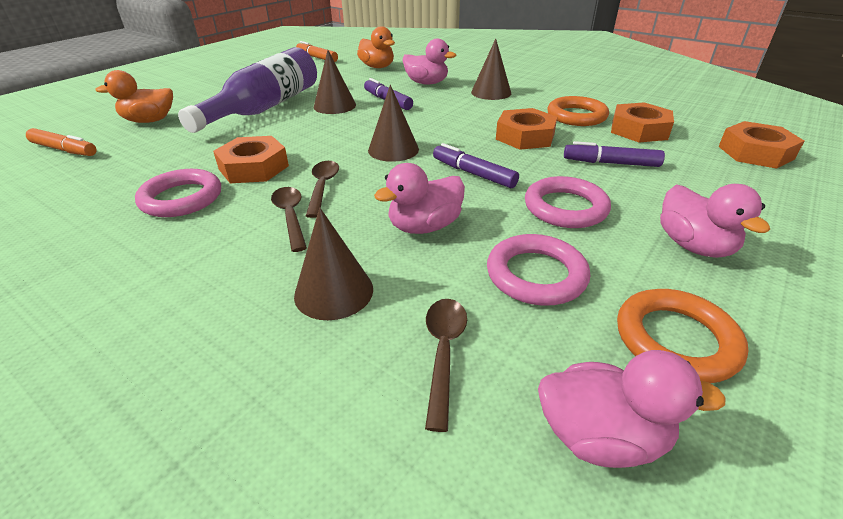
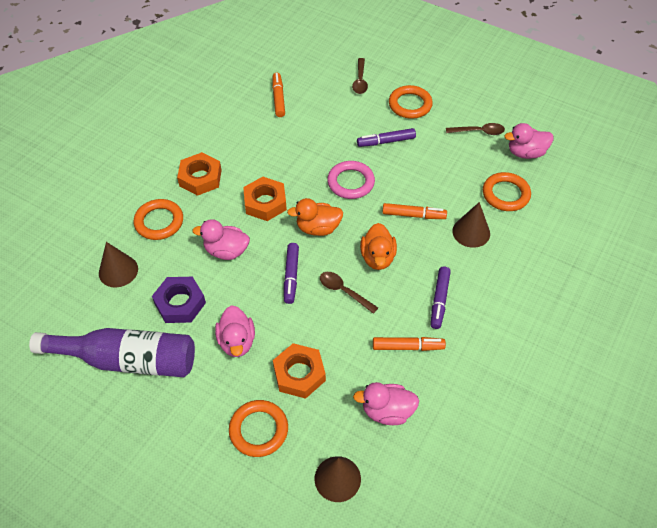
brown cone: 4 -> 3
orange marker: 2 -> 3
orange nut: 4 -> 3
orange ring: 2 -> 4
pink ring: 3 -> 1
purple nut: 0 -> 1

